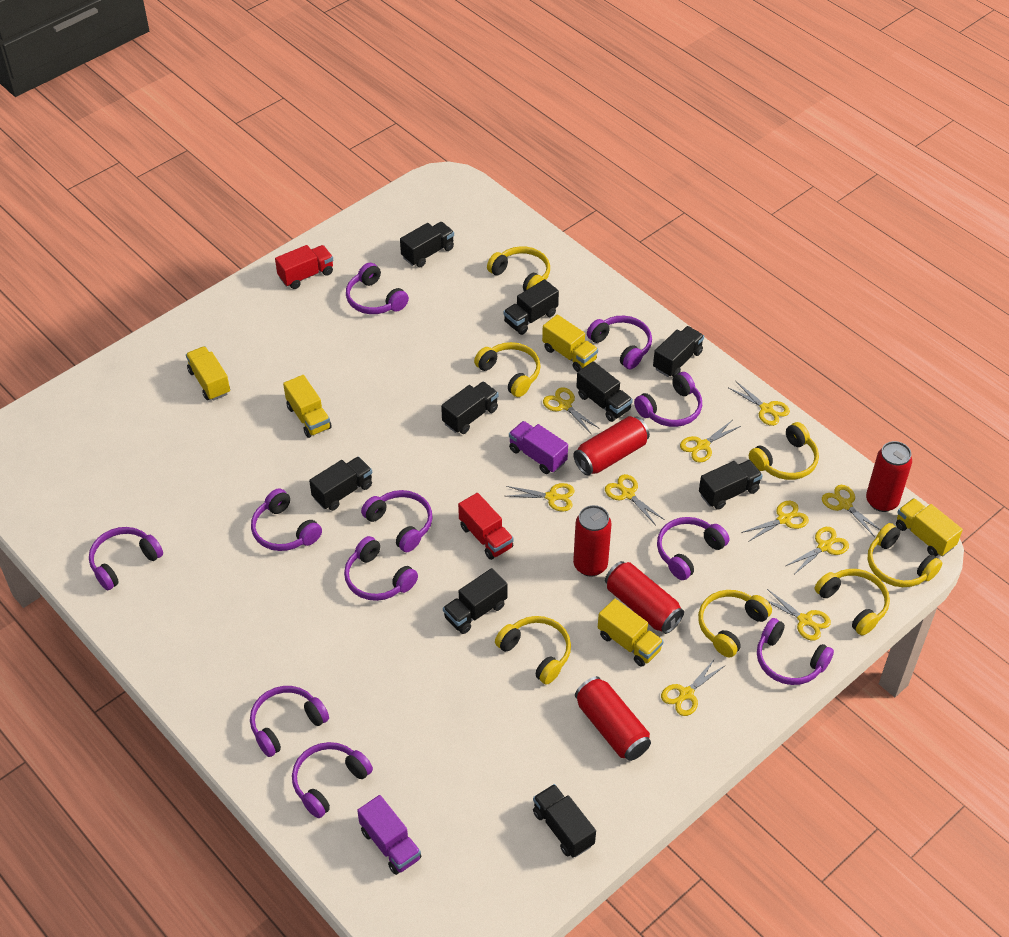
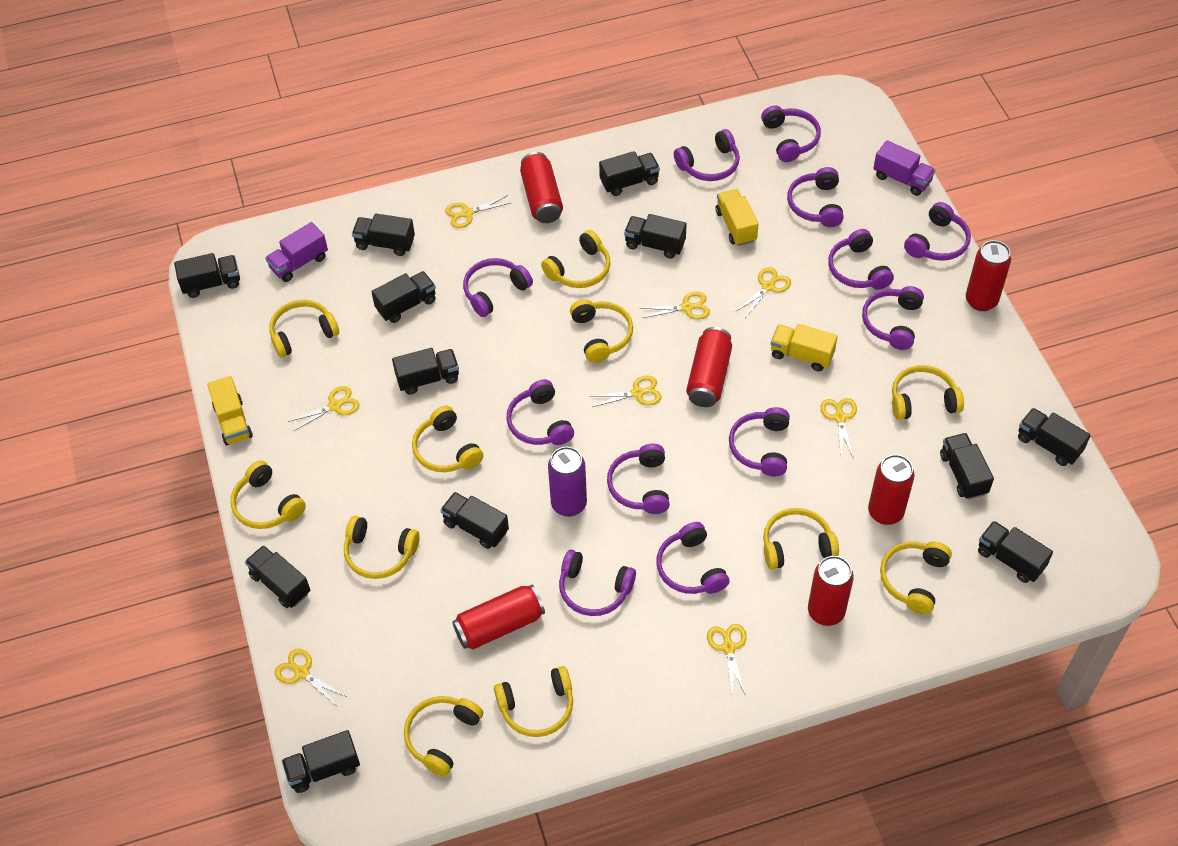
black truck: 9 -> 12
purple can: 0 -> 1
purple headphones: 11 -> 12
red can: 5 -> 6
red truck: 2 -> 0
yellow headphones: 7 -> 11
yellow scissors: 10 -> 8
yellow truck: 5 -> 3

